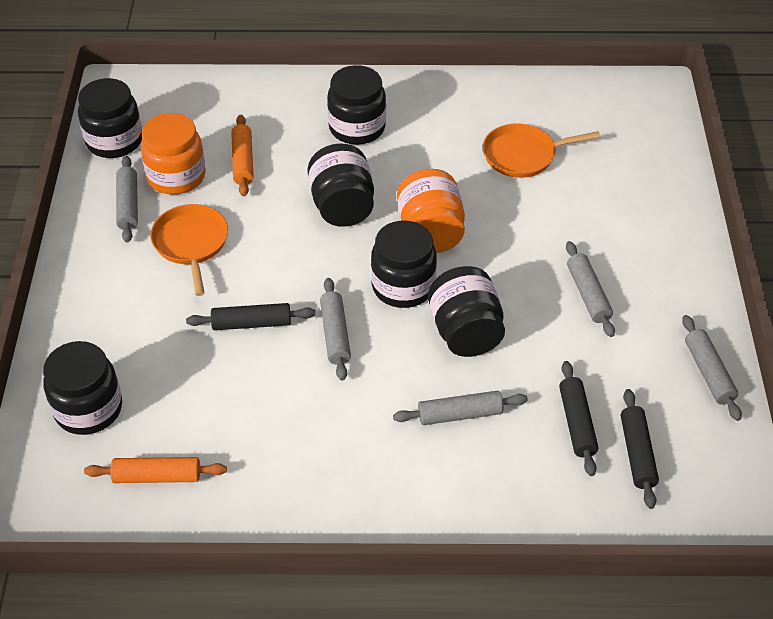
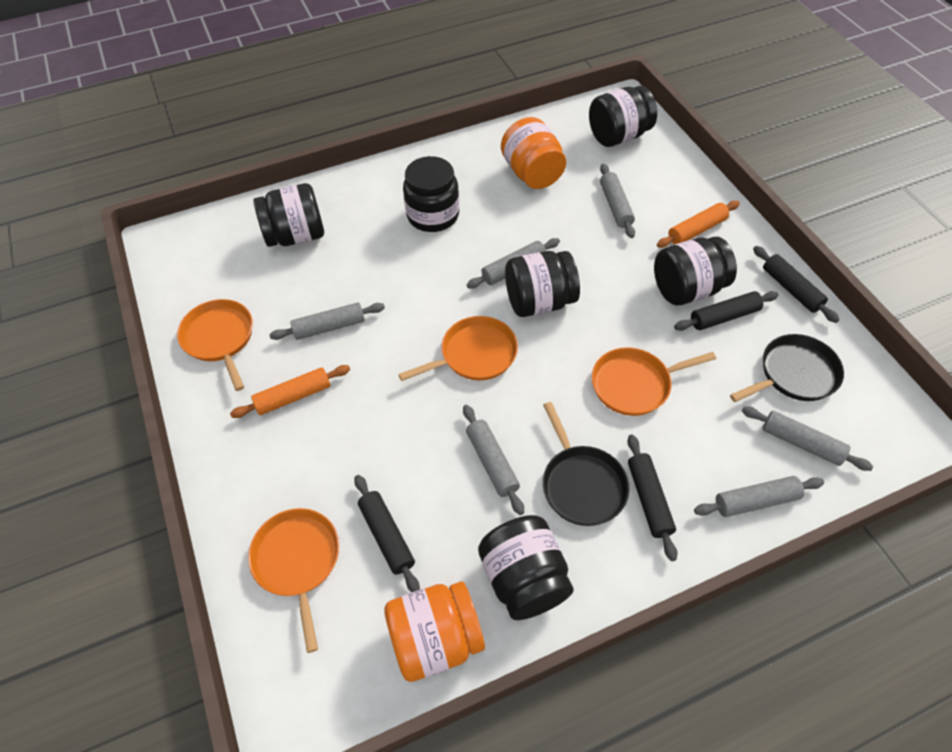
black pan: 0 -> 2
black rolling pin: 3 -> 4
grey rolling pin: 5 -> 6
orange pan: 2 -> 4

